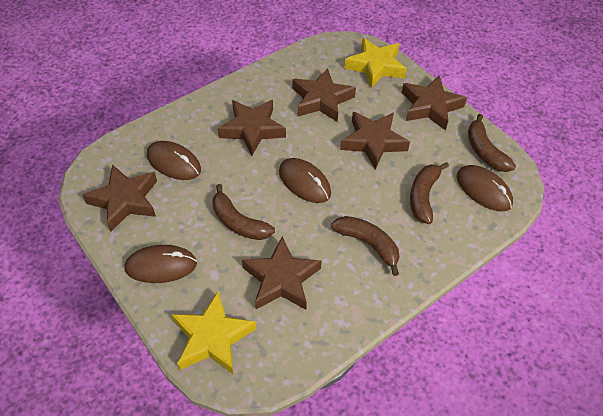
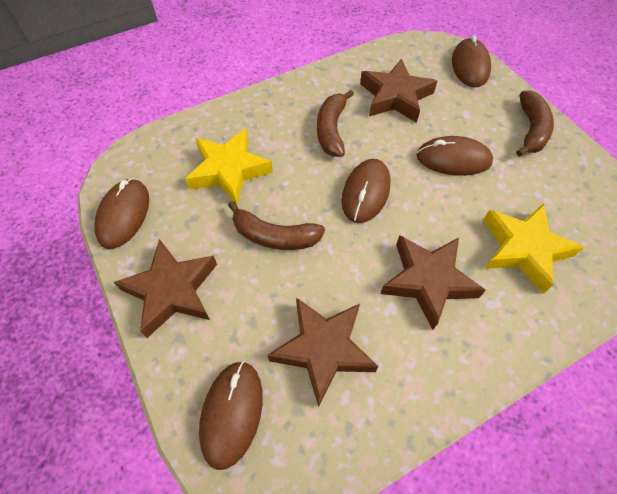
brown banana: 4 -> 3
brown mouse: 4 -> 5
brown star: 6 -> 4

